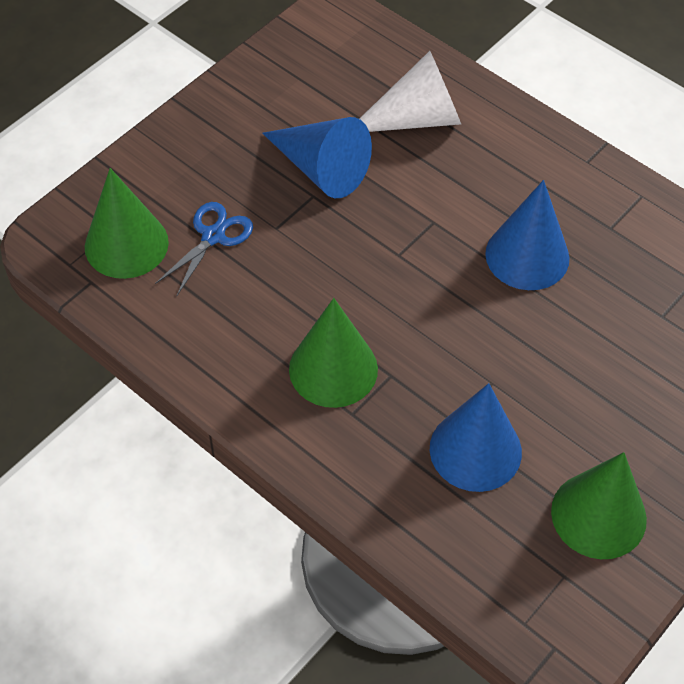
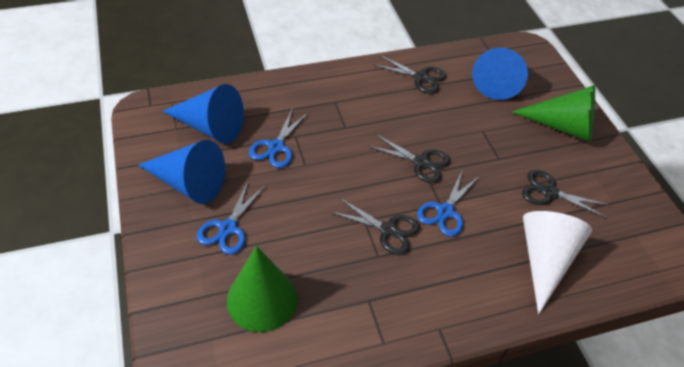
black scissors: 0 -> 4
blue scissors: 1 -> 3
green cone: 3 -> 2

